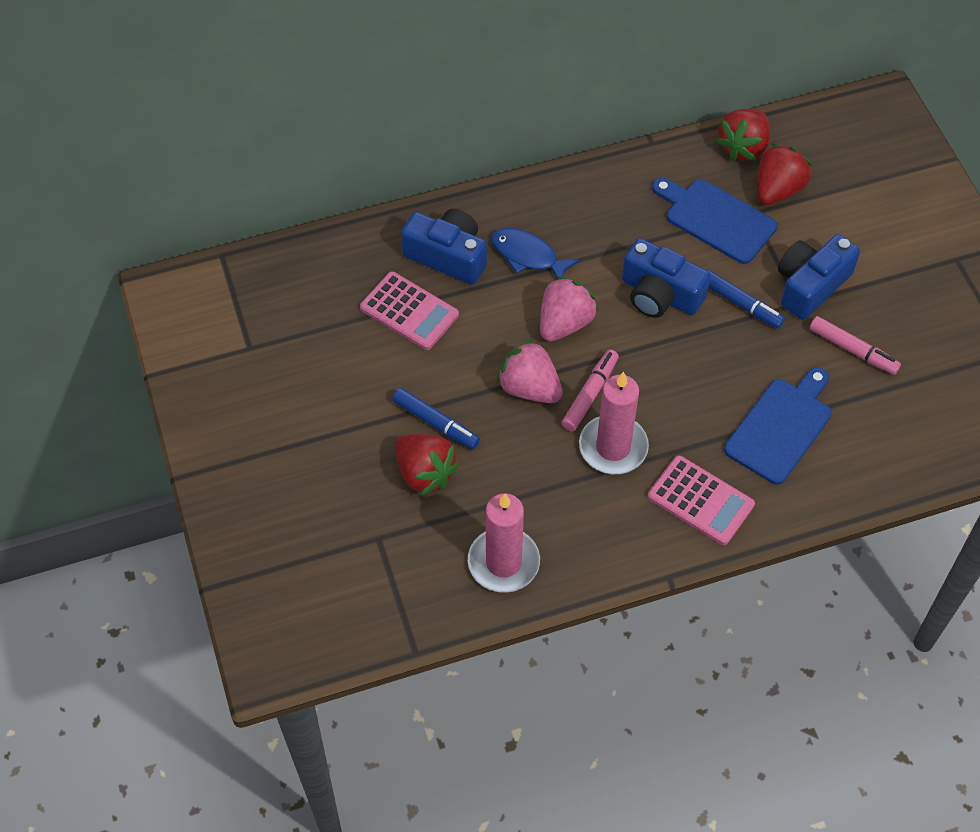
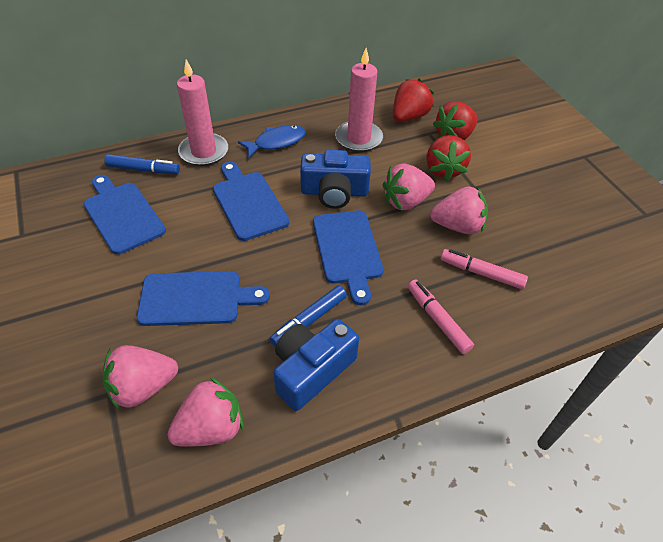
blue camera: 3 -> 2
blue cutting board: 2 -> 4
pink calculator: 2 -> 0
pink strawberry: 2 -> 4

